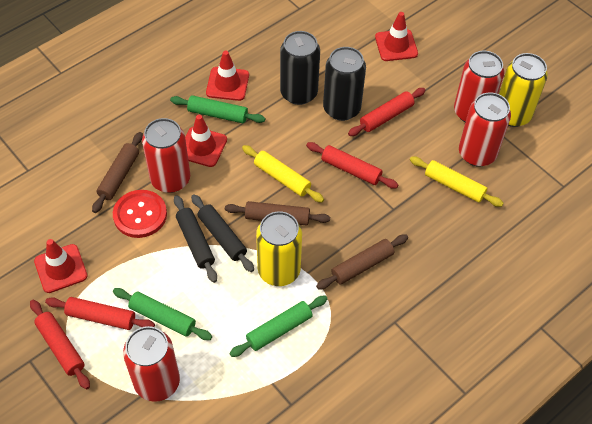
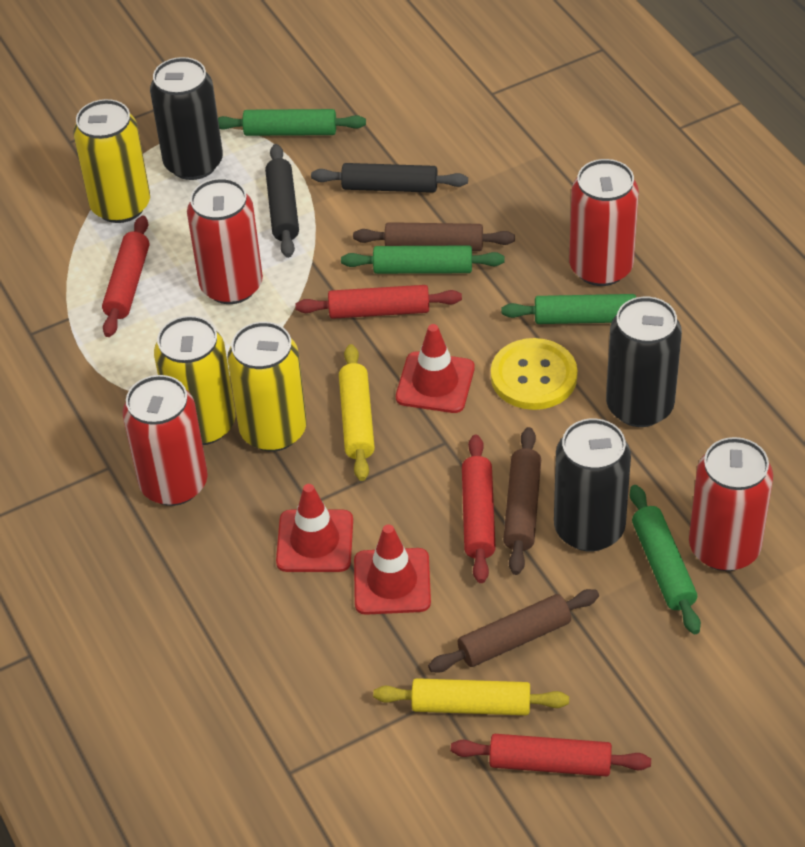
black can: 2 -> 3
green rolling pin: 3 -> 4
red button: 1 -> 0
red traffic cone: 4 -> 3
yellow button: 0 -> 1
yellow can: 2 -> 3

